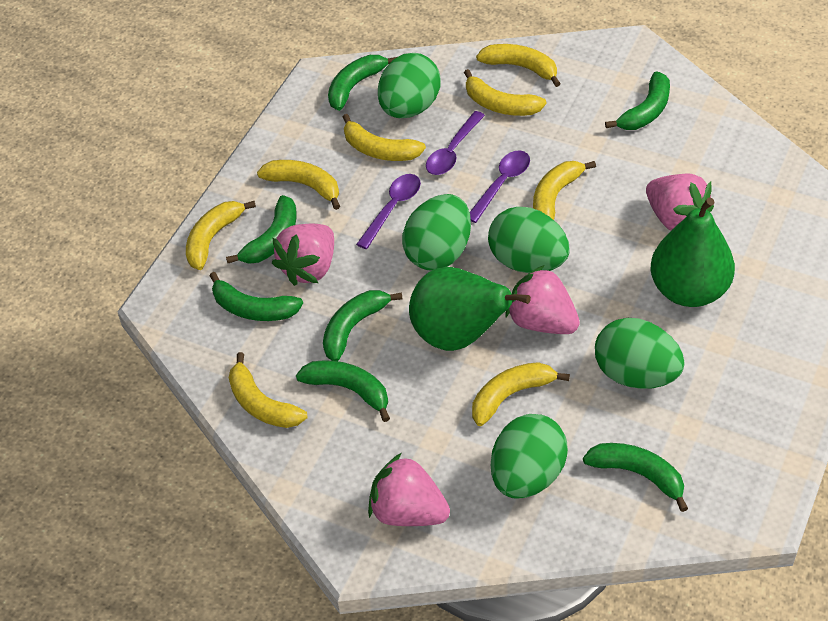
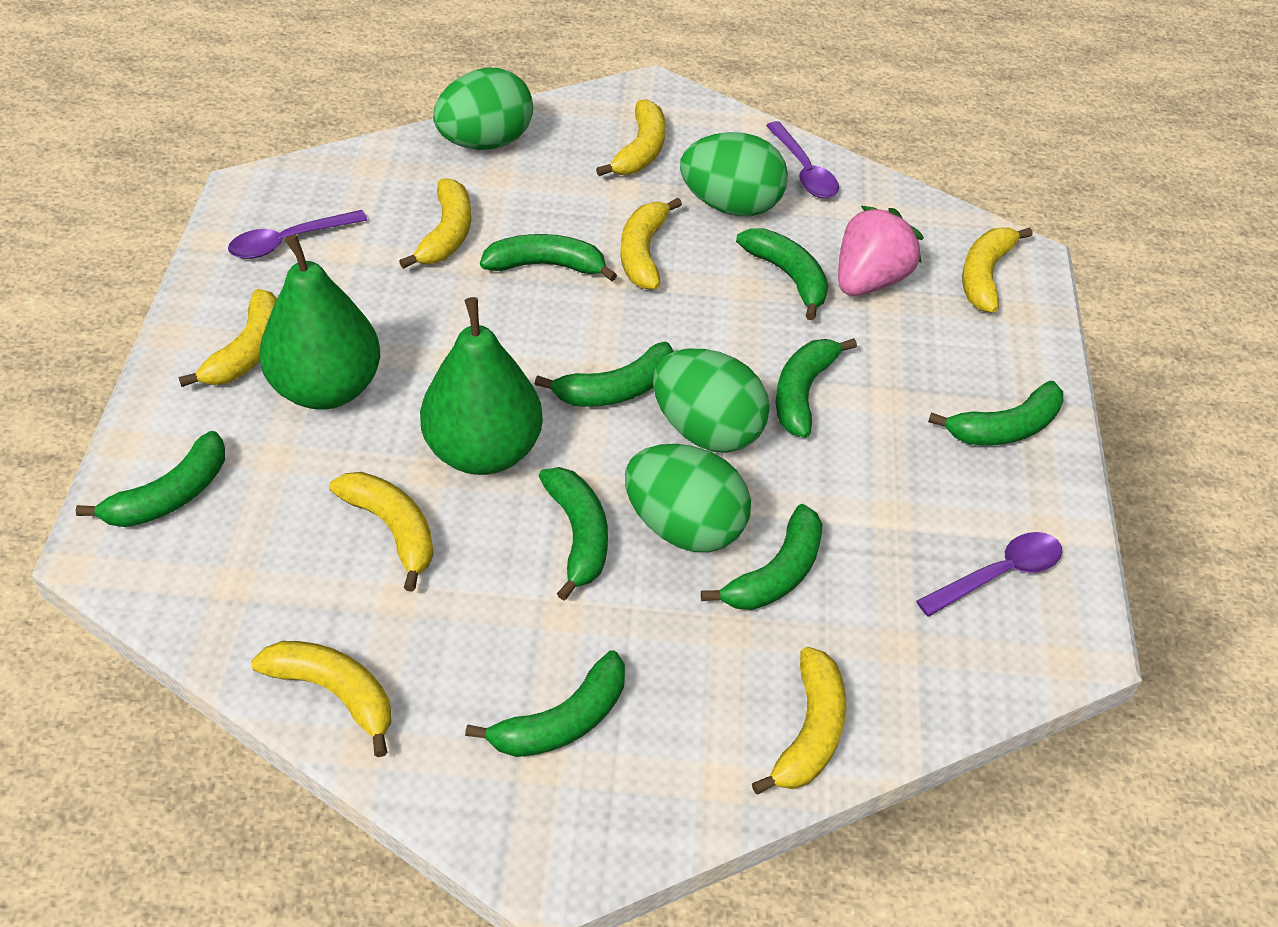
green banana: 7 -> 9
green egg: 5 -> 4
pink strawberry: 4 -> 1

